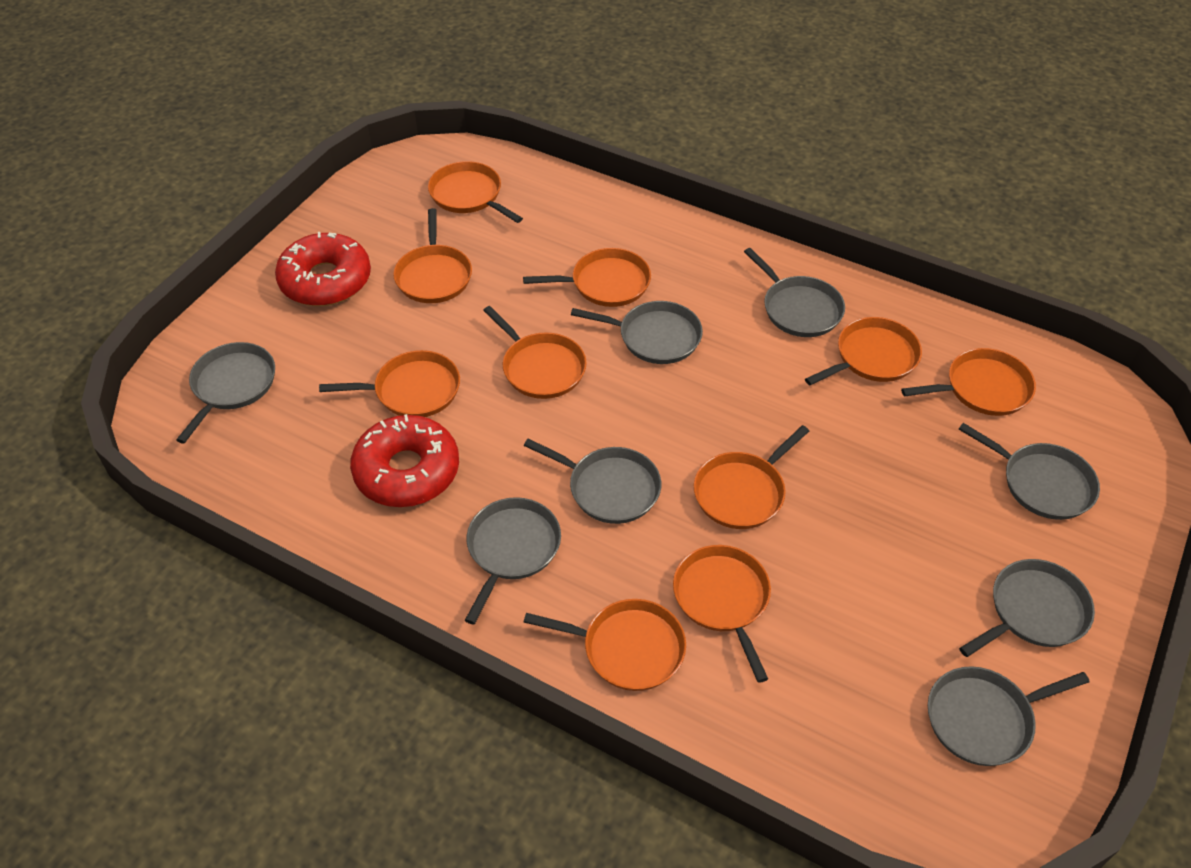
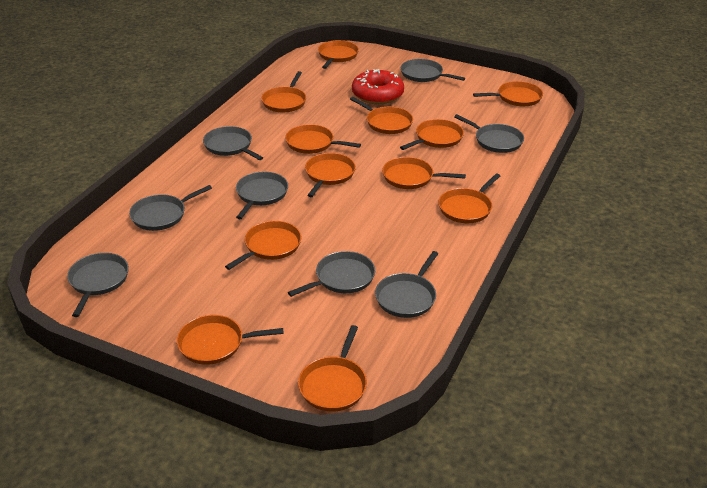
orange pan: 10 -> 12
red donut: 2 -> 1

